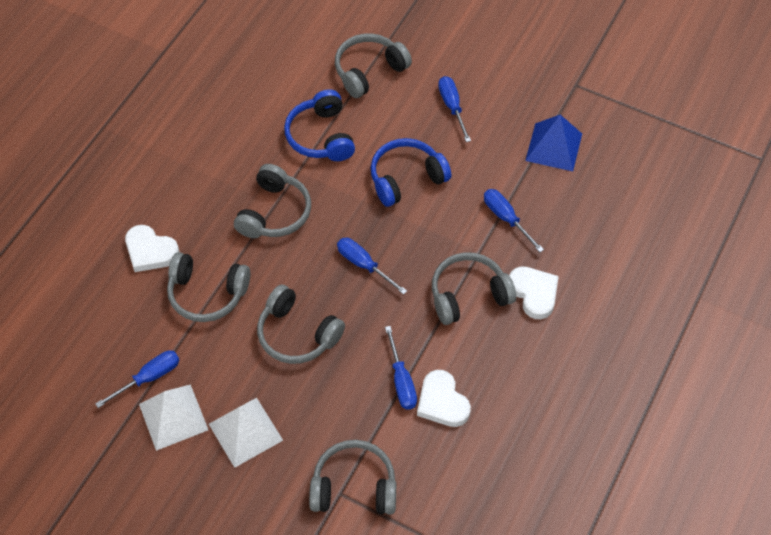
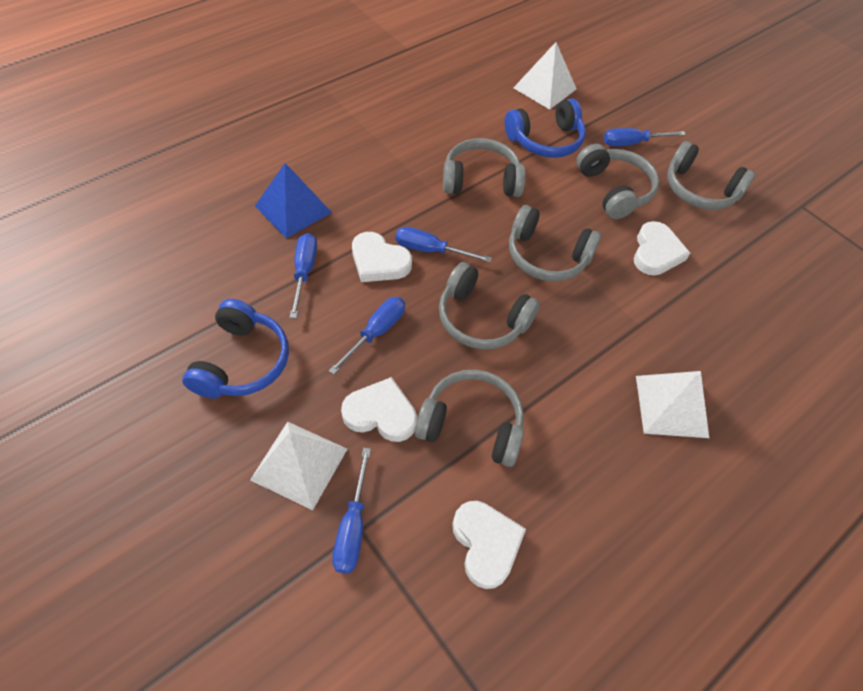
white heart: 3 -> 4
white pyramid: 2 -> 3

